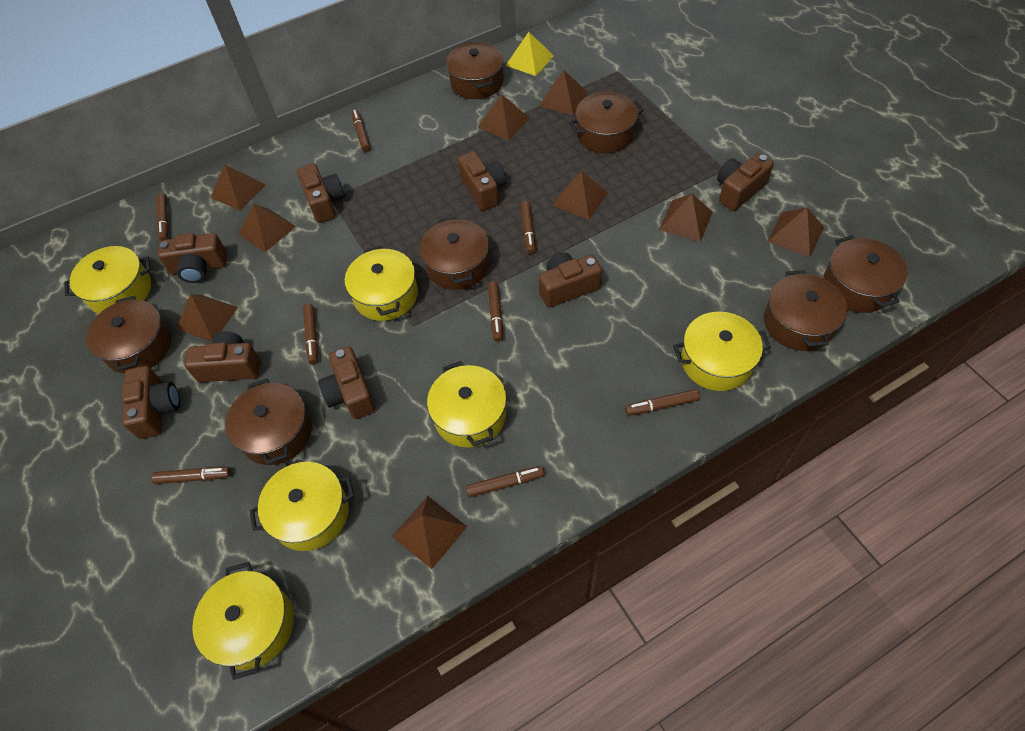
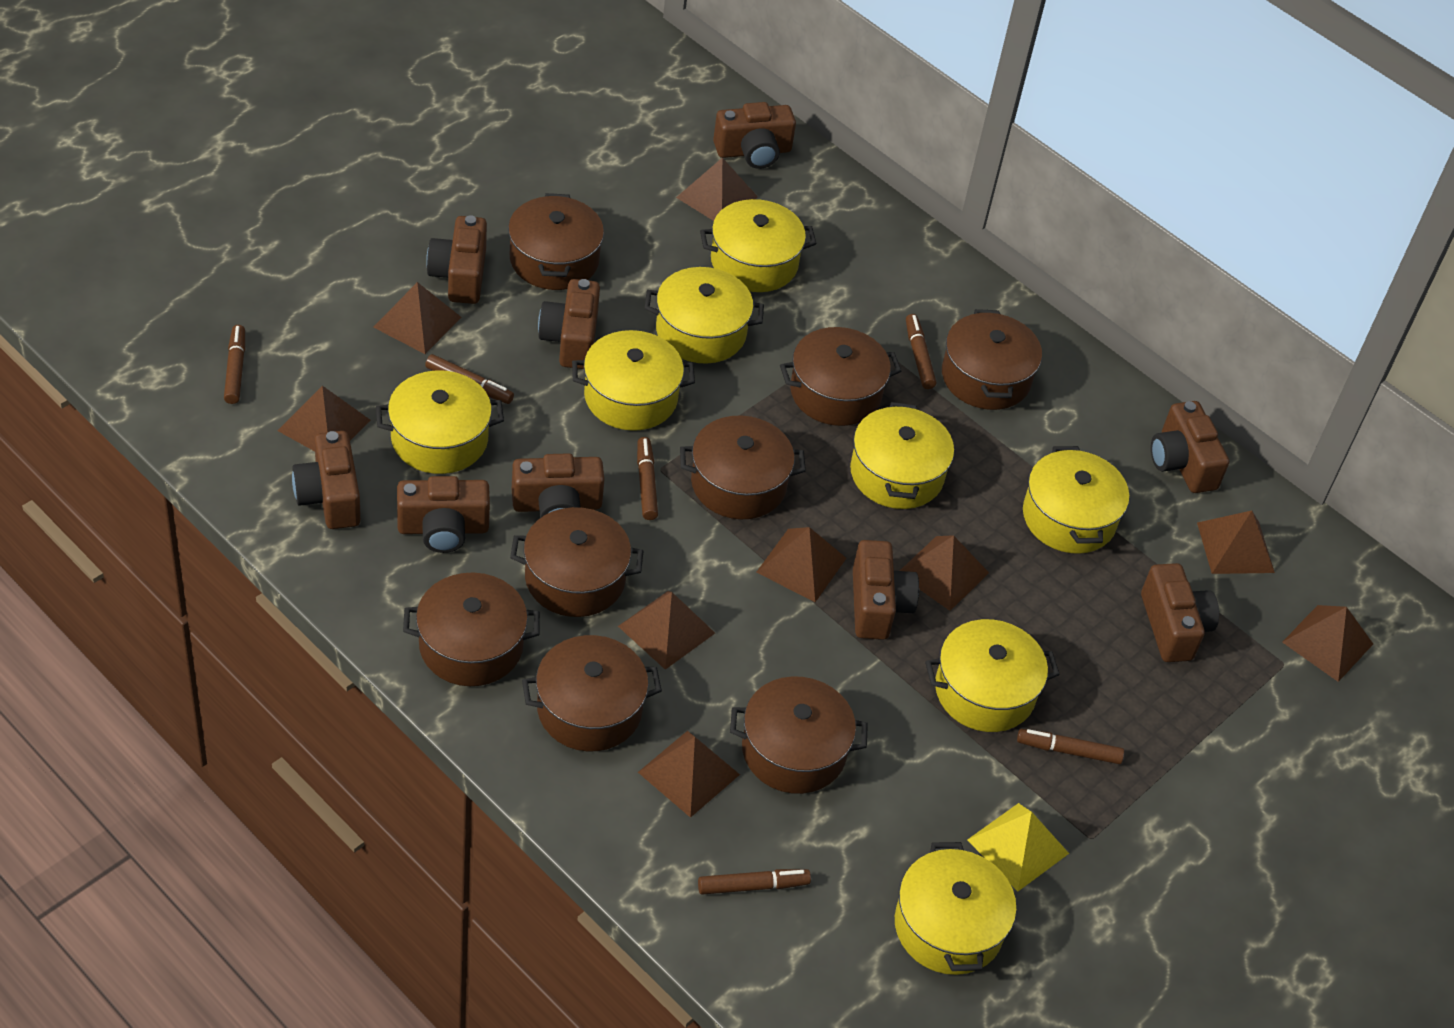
brown camera: 8 -> 9
brown marker: 8 -> 6
brown pot: 7 -> 8
yellow pot: 6 -> 8

